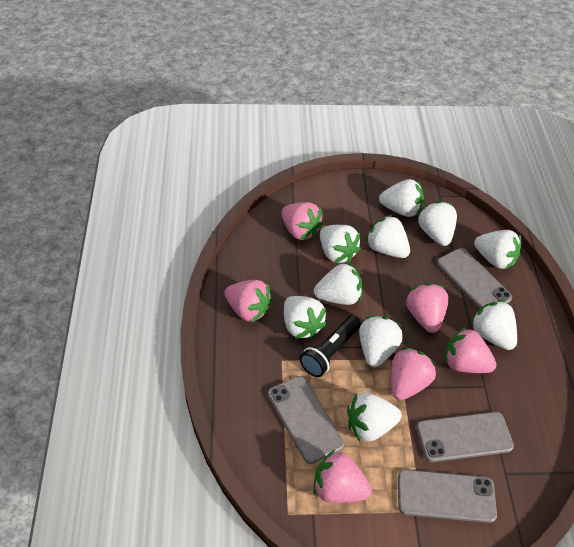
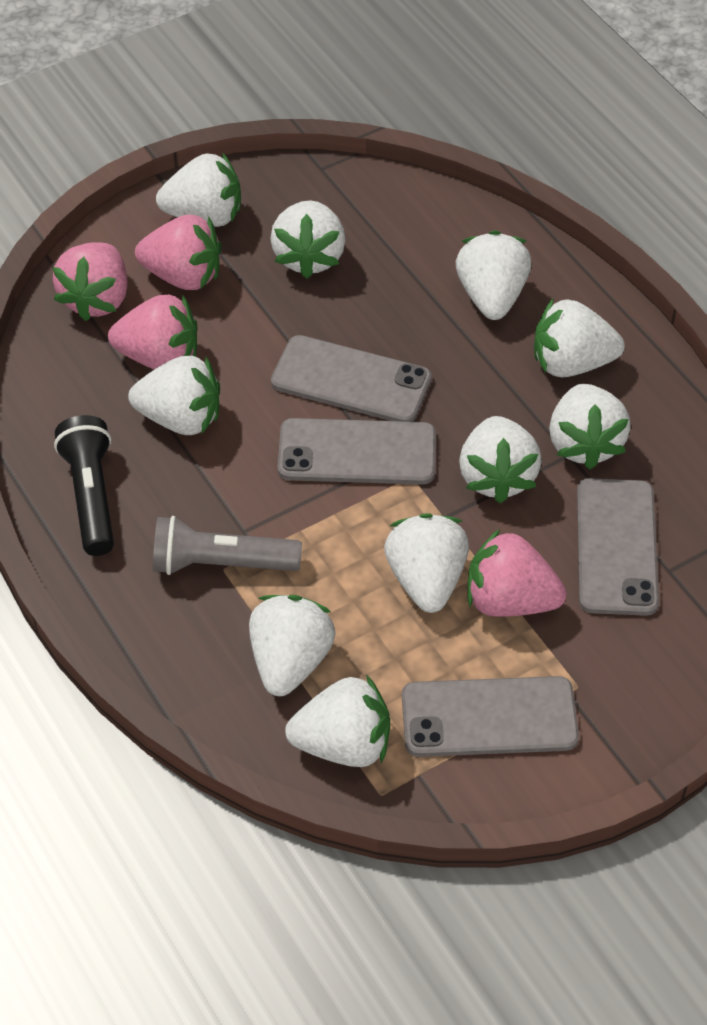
grey flashlight: 0 -> 1
pink strawberry: 6 -> 4

